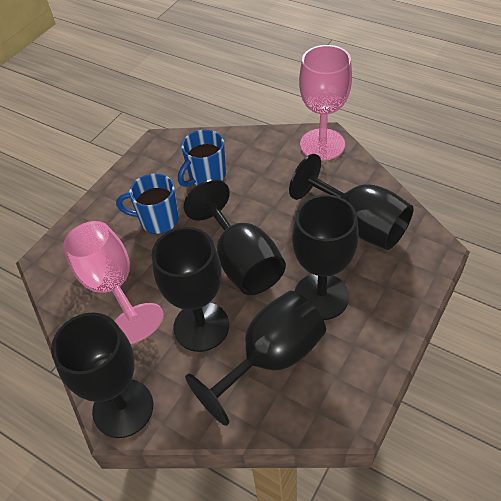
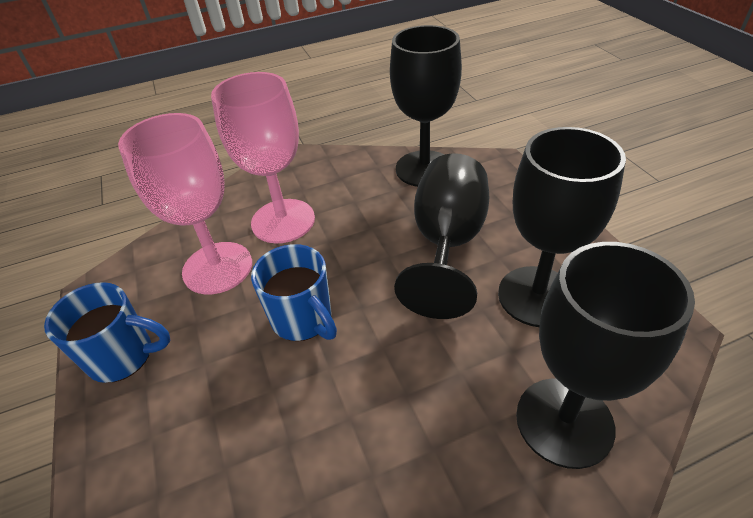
black goblet: 6 -> 4

